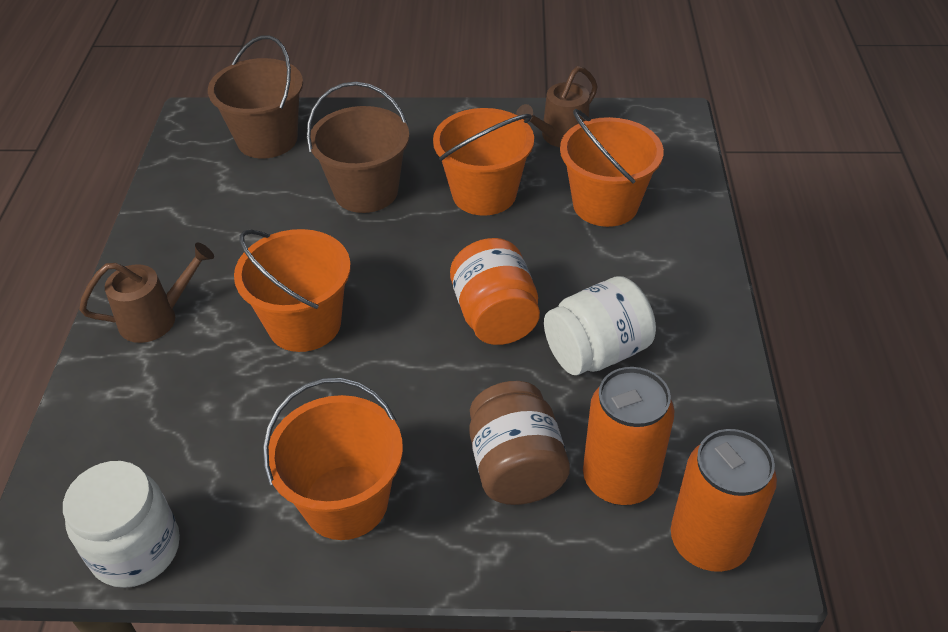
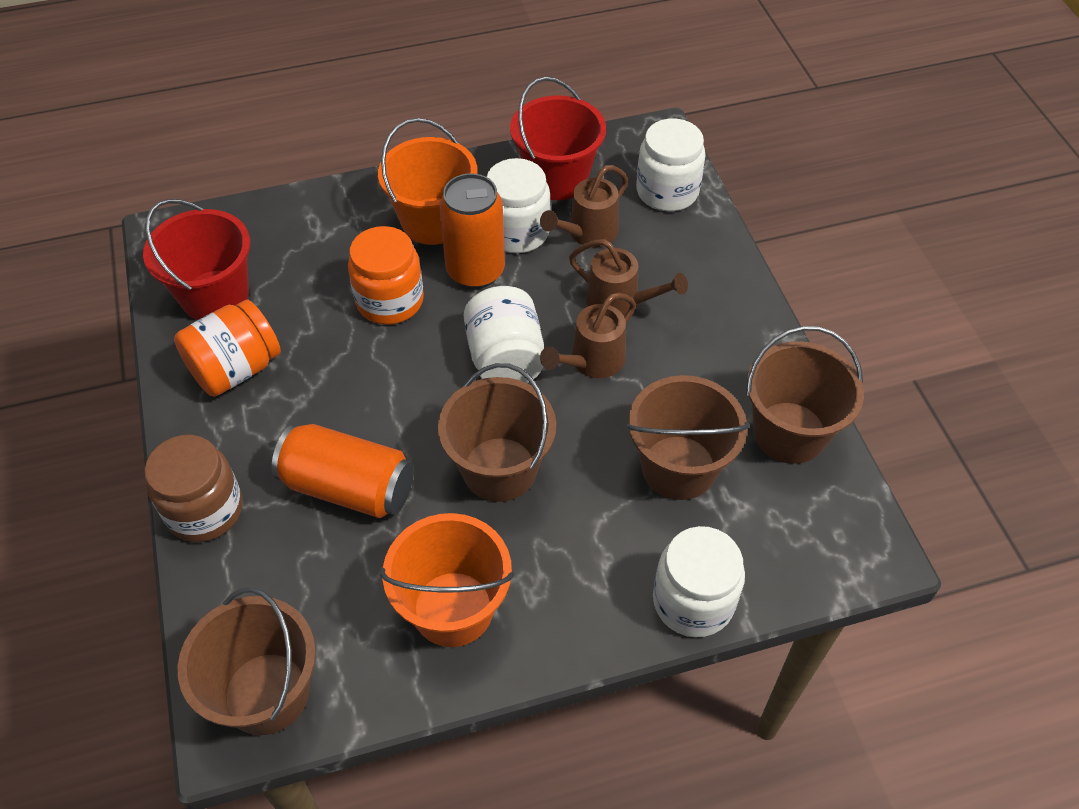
brown bucket: 2 -> 4
brown watering can: 2 -> 3
orange bucket: 4 -> 2
orange jar: 1 -> 2
red bucket: 0 -> 2
white jar: 2 -> 4

